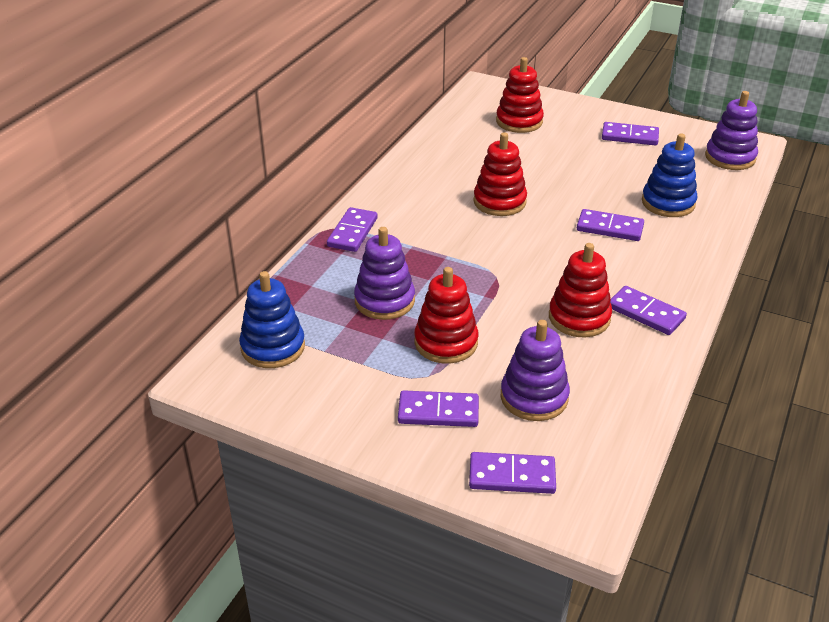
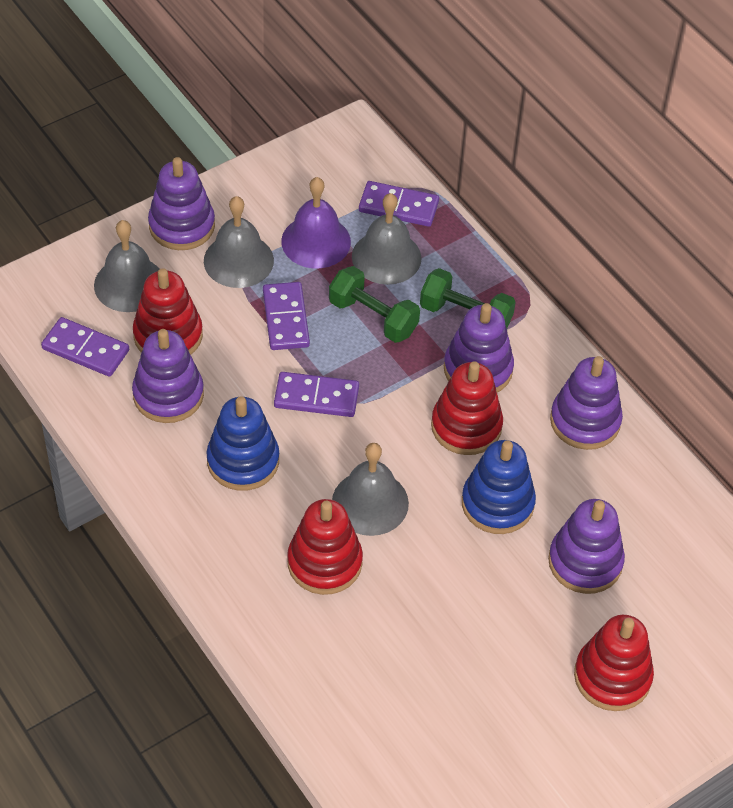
green dumbbell: 0 -> 2
grey bell: 0 -> 4
purple bell: 0 -> 1
purple domino: 6 -> 4
purple stacking toy: 3 -> 5

